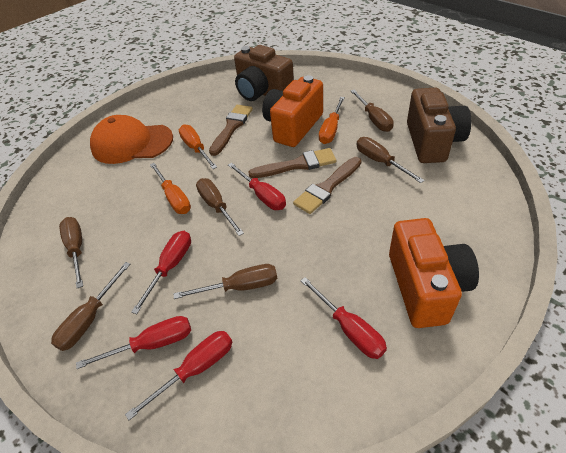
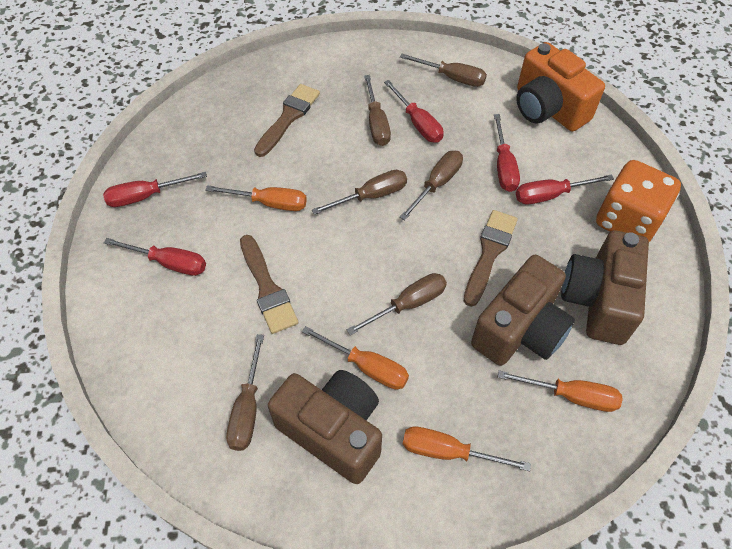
brown camera: 2 -> 3
orange camera: 2 -> 1
orange cap: 1 -> 0
orange dice: 0 -> 1
orange screwdriver: 3 -> 4

